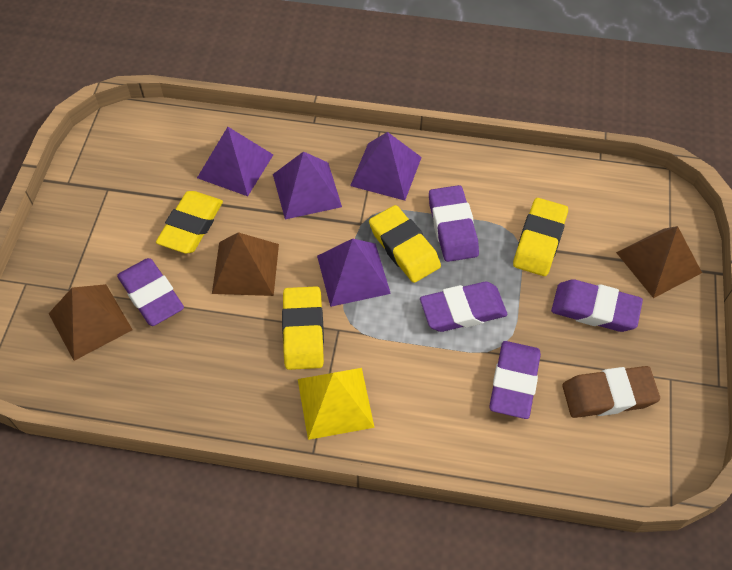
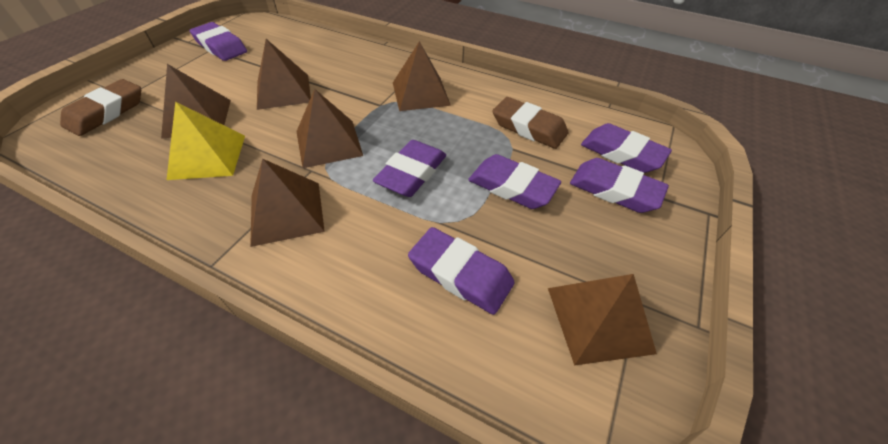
brown eraser: 1 -> 2
brown pyramid: 3 -> 6
purple eraser: 5 -> 6
purple pyramid: 4 -> 0
yellow eraser: 4 -> 0

